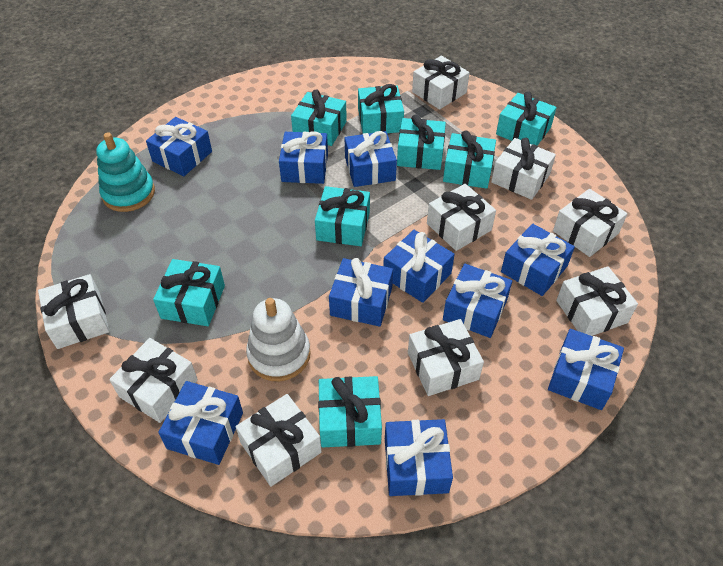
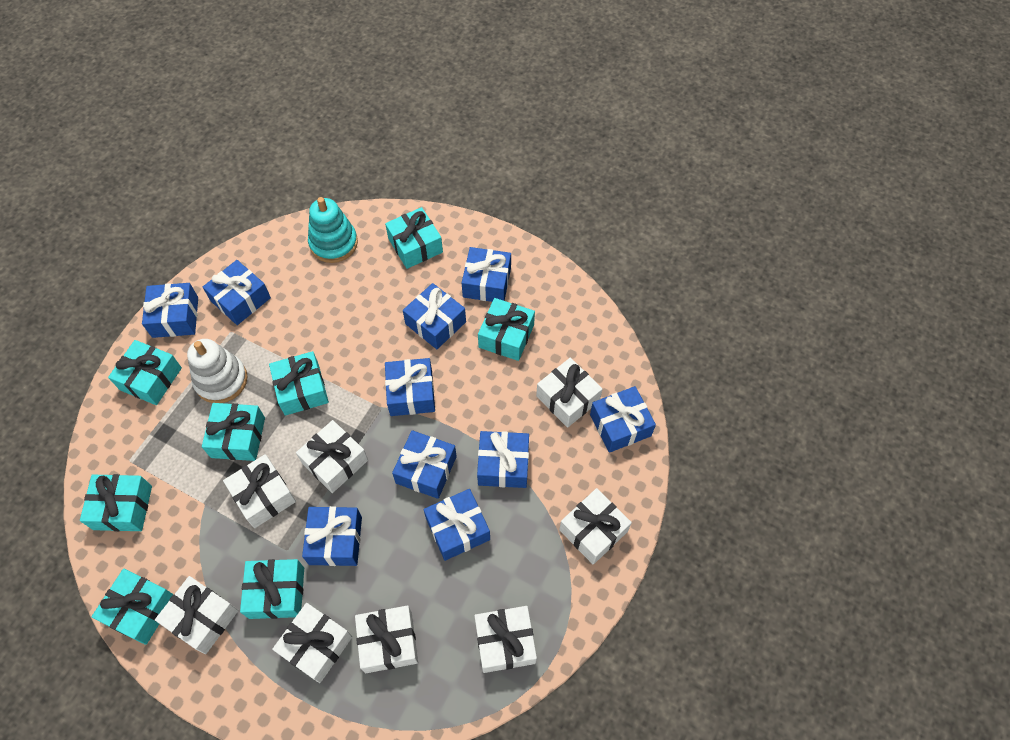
white gift: 9 -> 8

